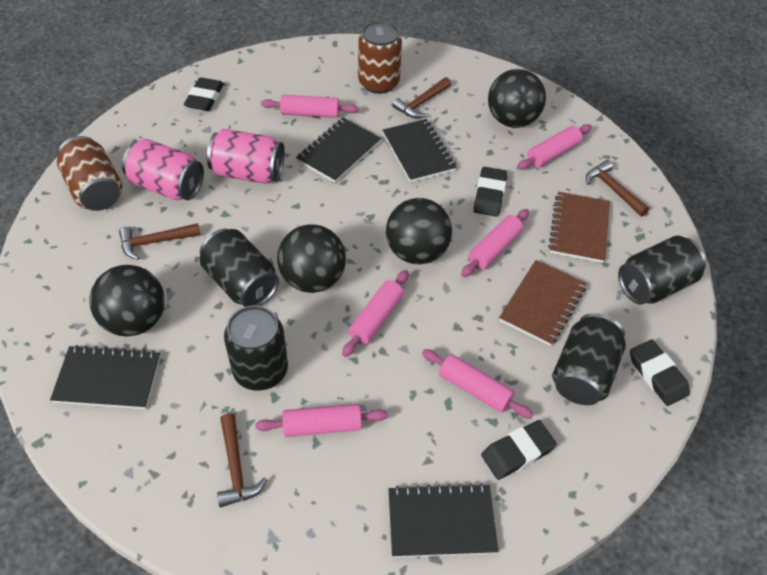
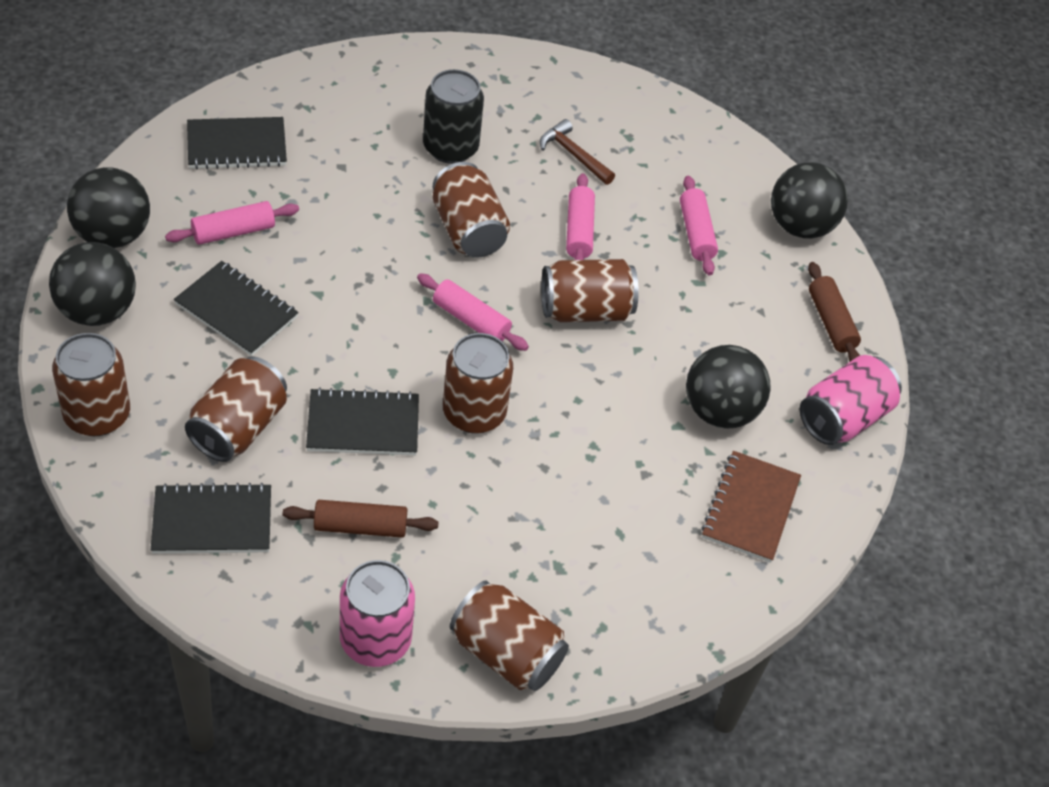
black can: 4 -> 1
black eraser: 4 -> 0
brown can: 2 -> 6
brown hammer: 4 -> 1
brown notebook: 2 -> 1
brown rolling pin: 0 -> 2
pink rolling pin: 6 -> 4

